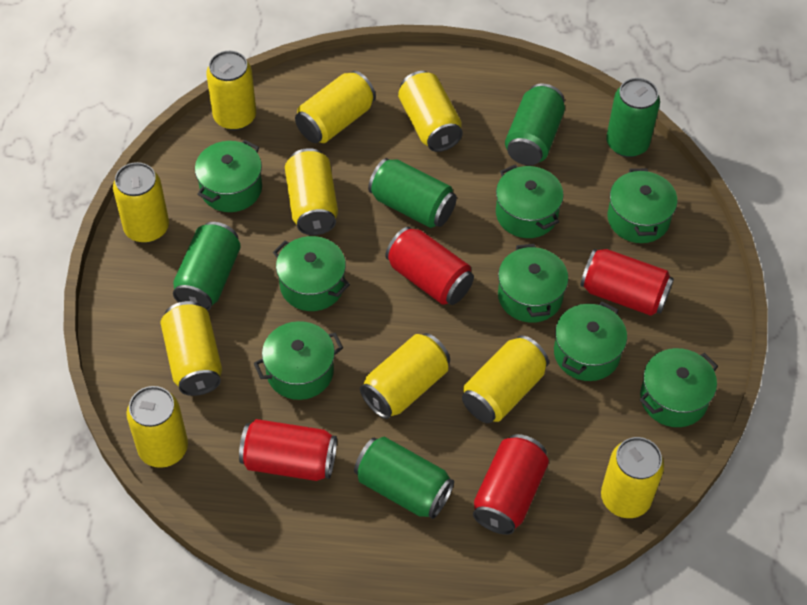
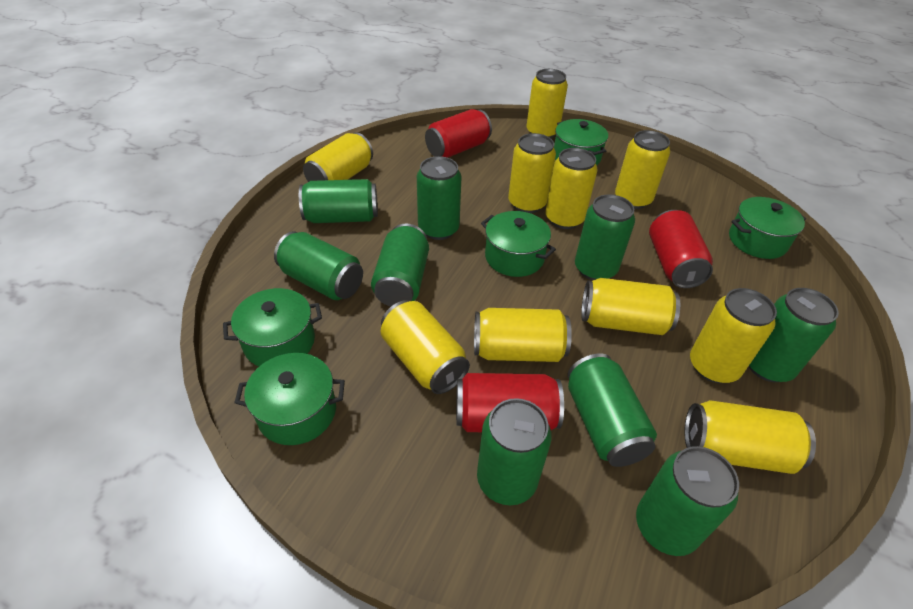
green can: 5 -> 9
green pot: 8 -> 5
red can: 4 -> 3

